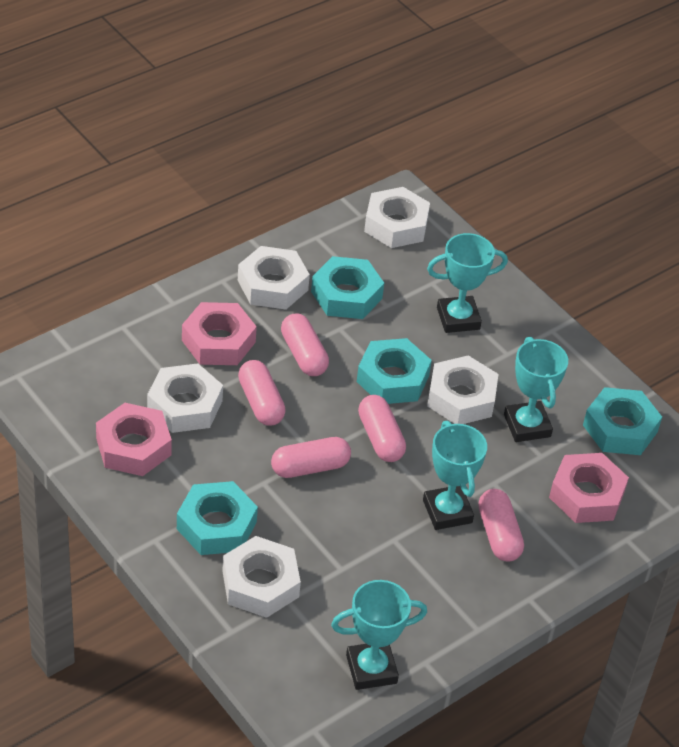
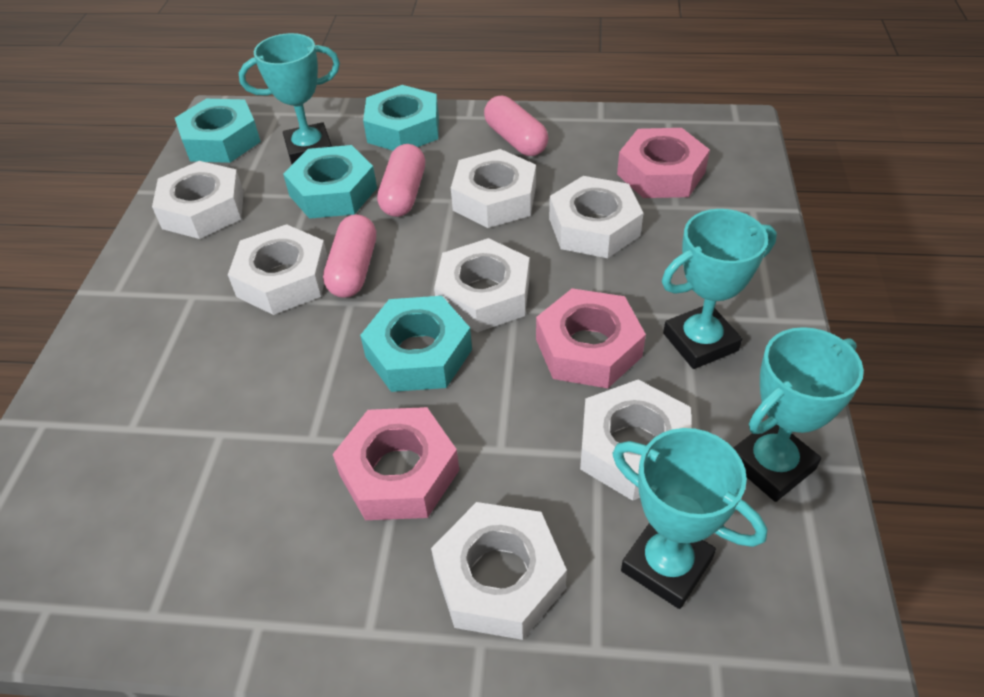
pink capsule: 5 -> 3
white nut: 5 -> 7

